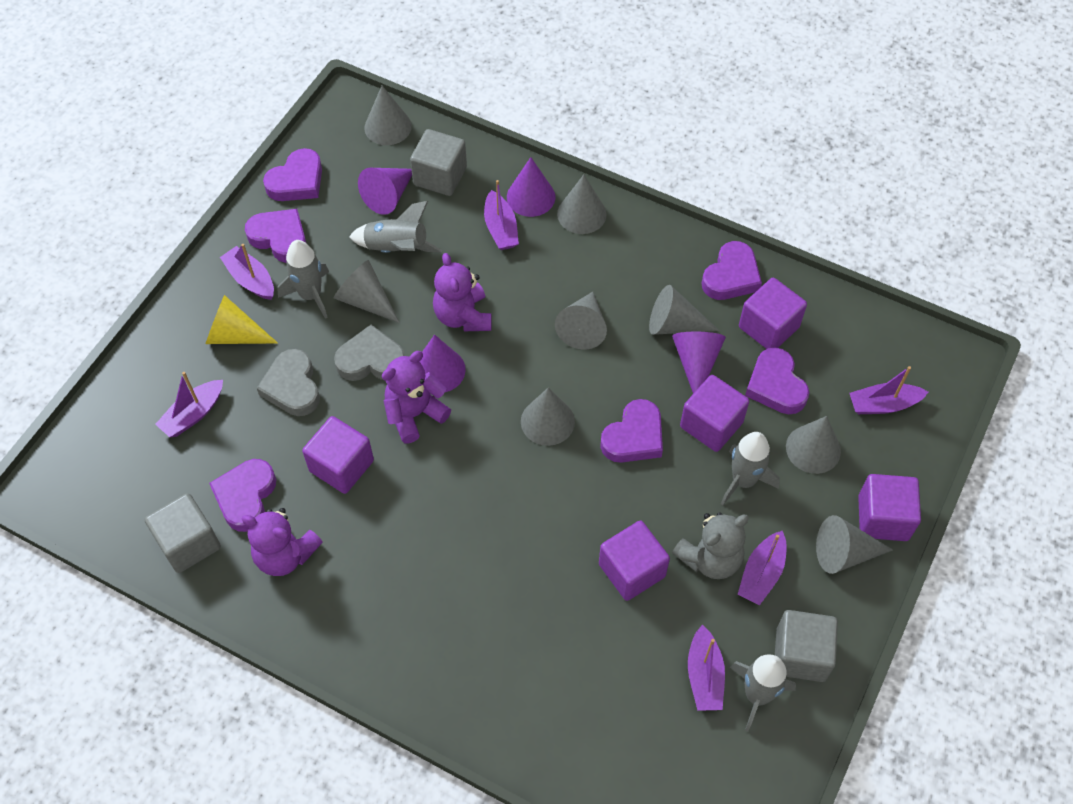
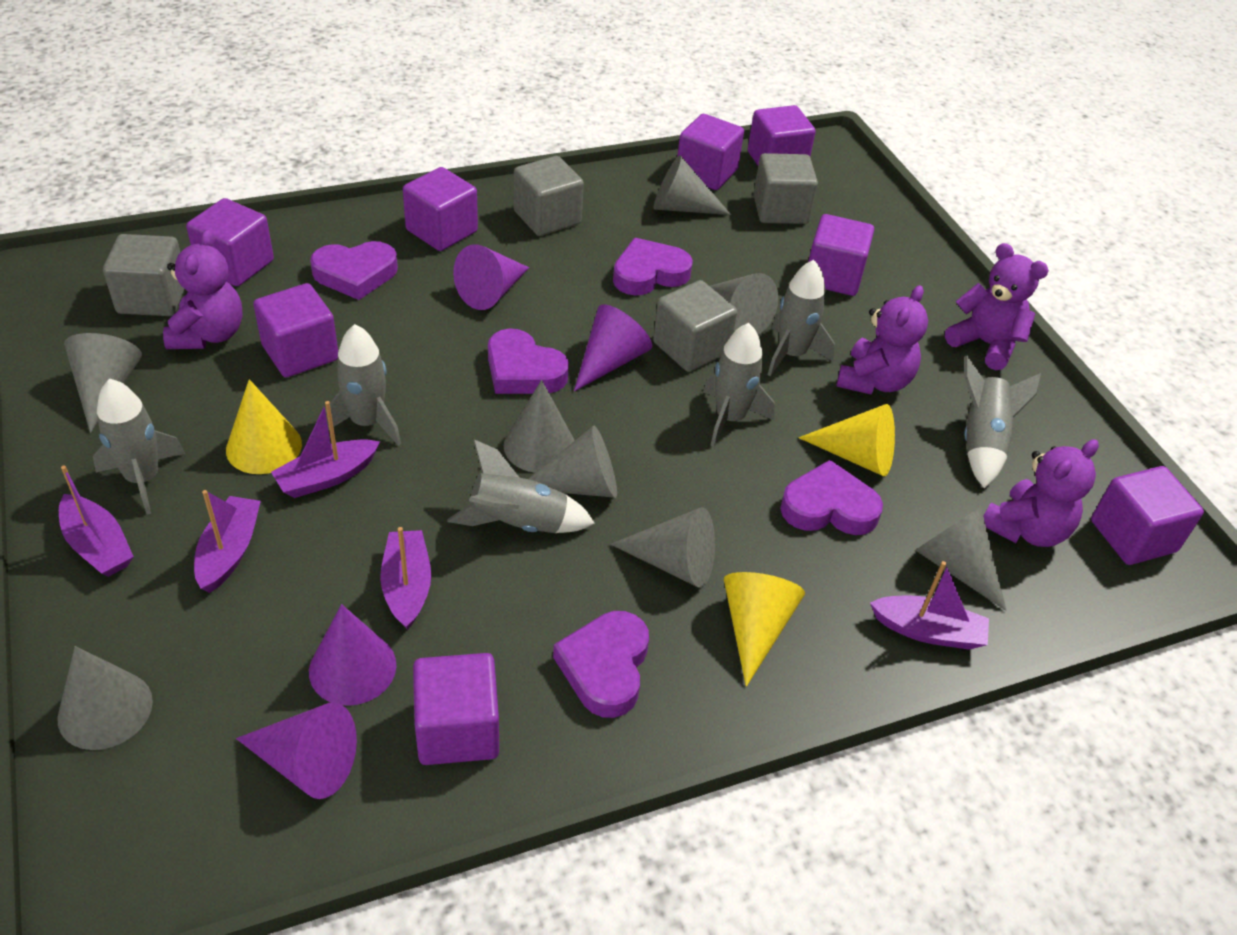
grey cube: 3 -> 4
grey heart: 2 -> 0
grey rocket: 4 -> 6
grey teddy bear: 1 -> 0
purple boat: 6 -> 5
purple cube: 5 -> 8
purple heart: 6 -> 5
purple teddy bear: 3 -> 4
yellow cone: 1 -> 3

